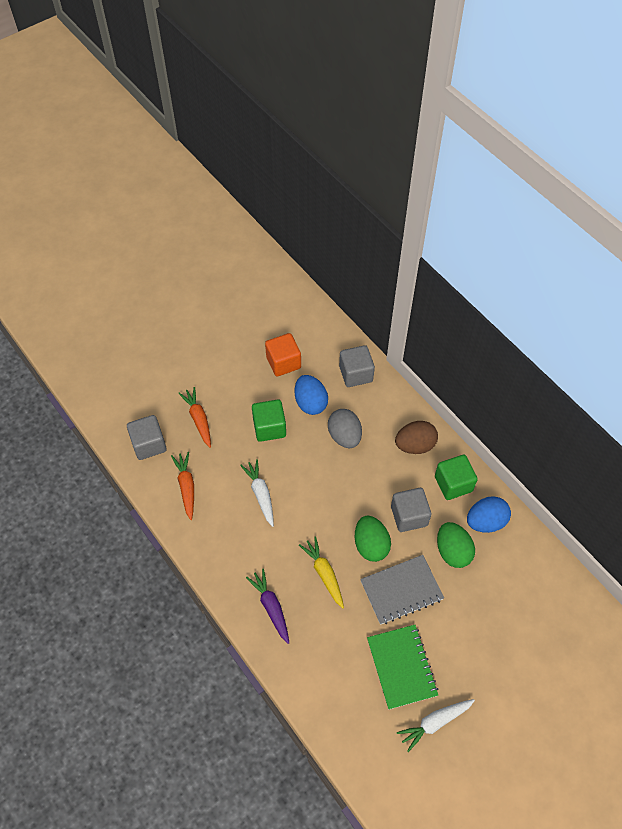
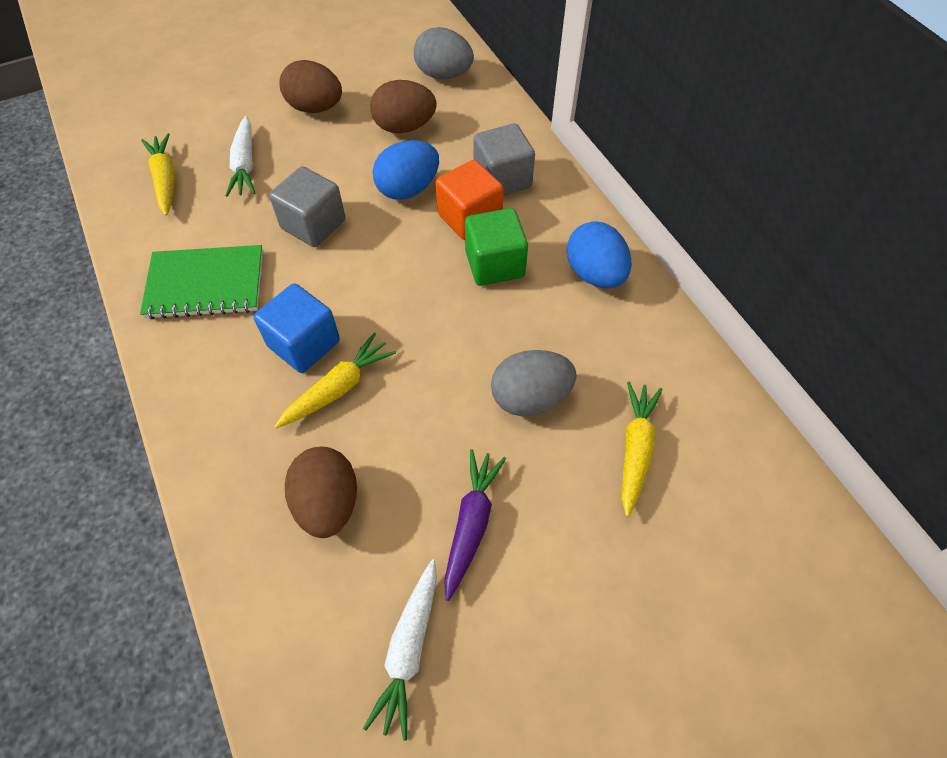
blue cube: 0 -> 1
brown egg: 1 -> 3
green cube: 2 -> 1
green egg: 2 -> 0
grey cube: 3 -> 2
grey egg: 1 -> 2
grey notebook: 1 -> 0
orange carrot: 2 -> 0
yellow carrot: 1 -> 3

